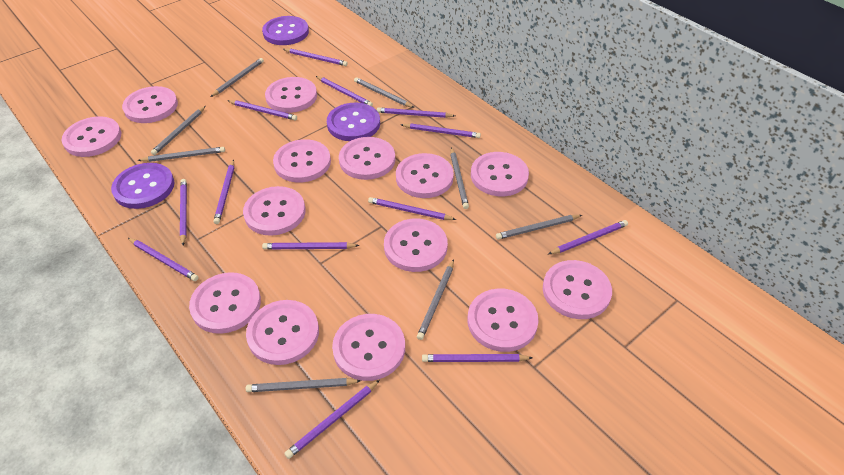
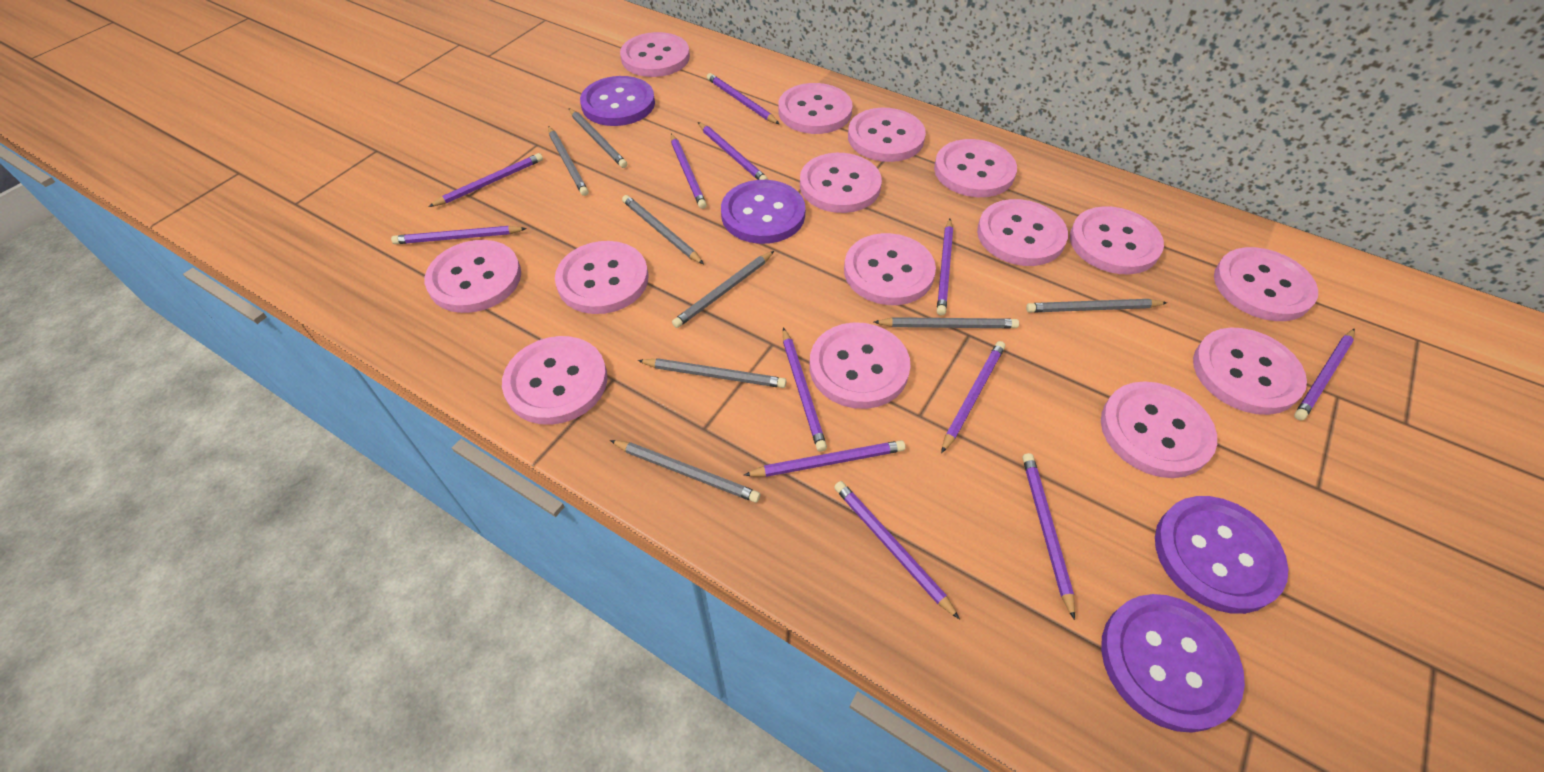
pink button: 14 -> 15
purple button: 3 -> 4
purple pencil: 13 -> 12

